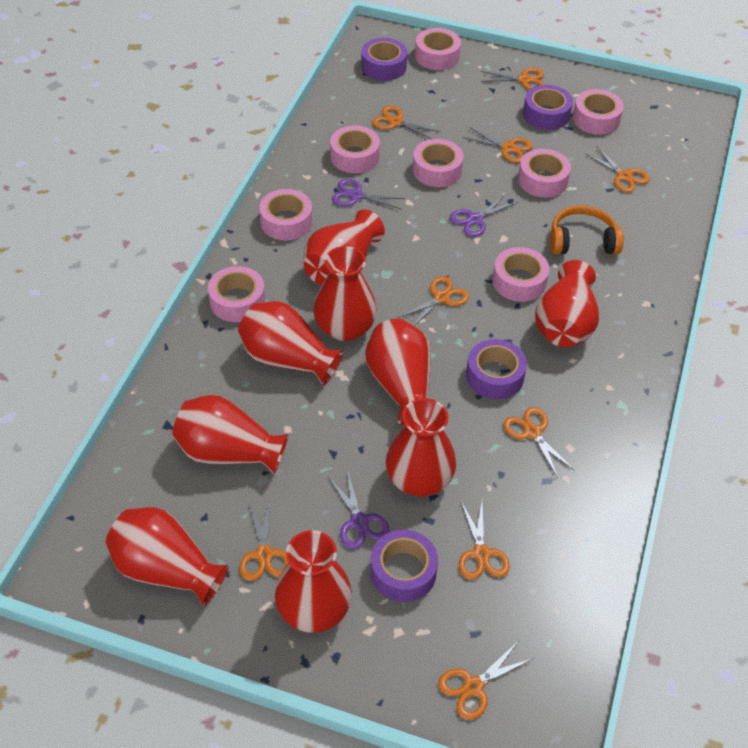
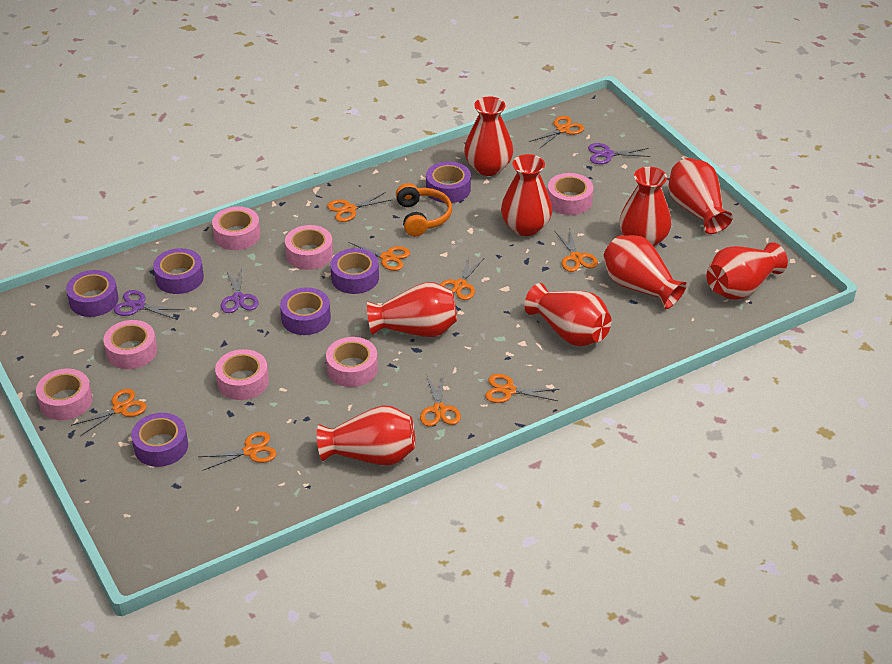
pink tape: 8 -> 7
purple tape: 4 -> 6

